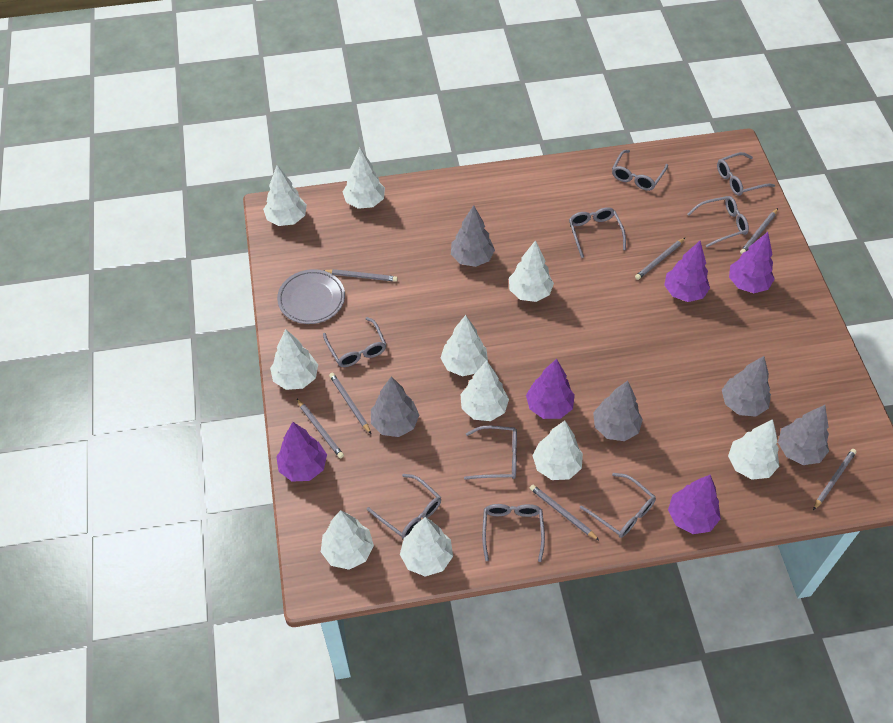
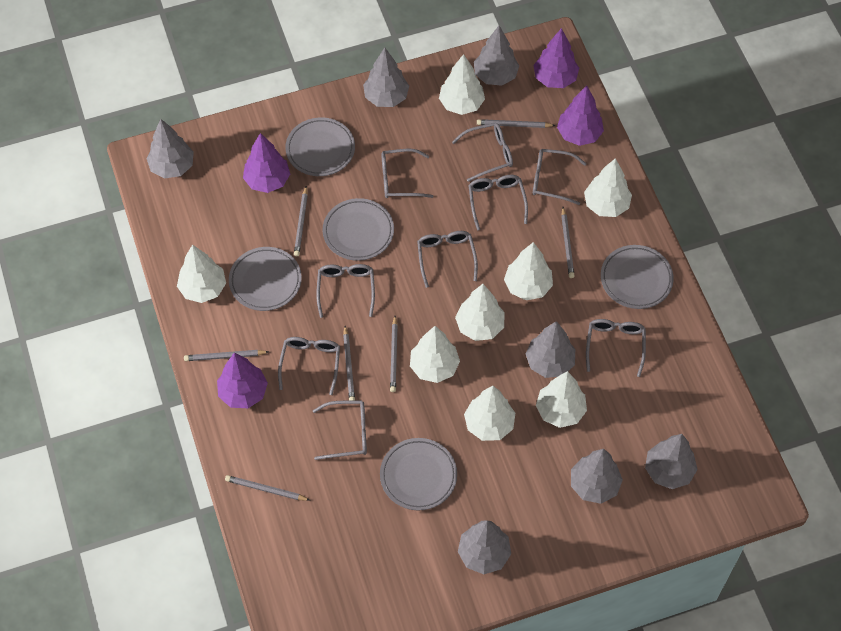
grey plate: 1 -> 5
grey tree: 5 -> 7
purple tree: 5 -> 4
white tree: 10 -> 8

